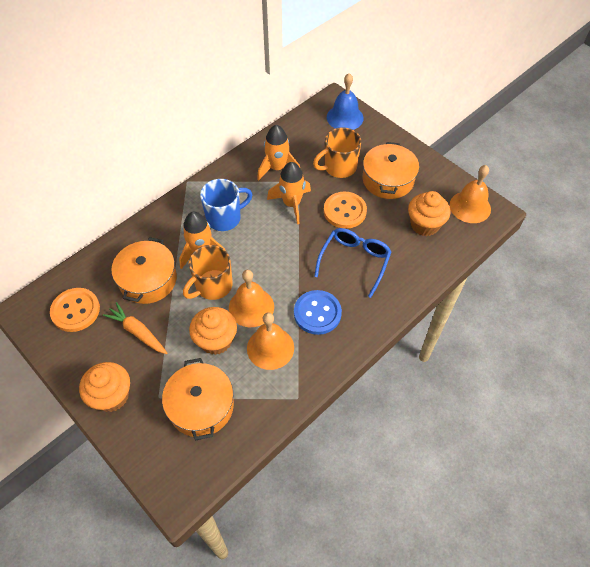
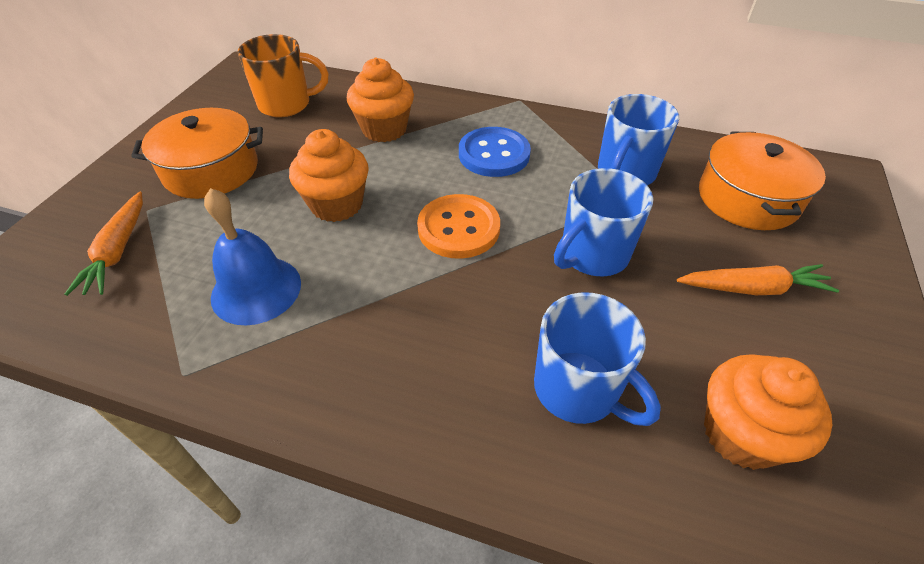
blue glasses: 1 -> 0
blue mug: 1 -> 3
orange bell: 3 -> 0
orange button: 2 -> 1
orange carrot: 1 -> 2
orange mug: 2 -> 1
orange pot: 3 -> 2
orange rocket: 3 -> 0

